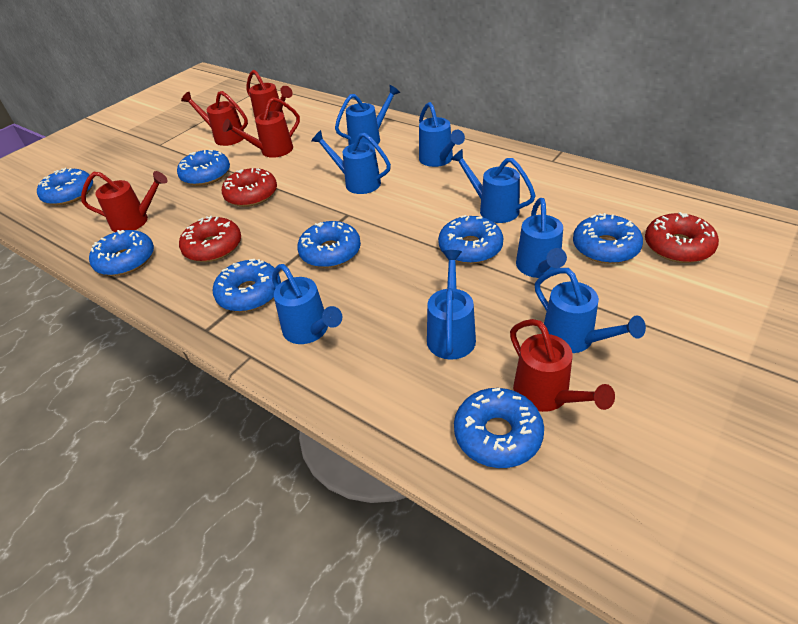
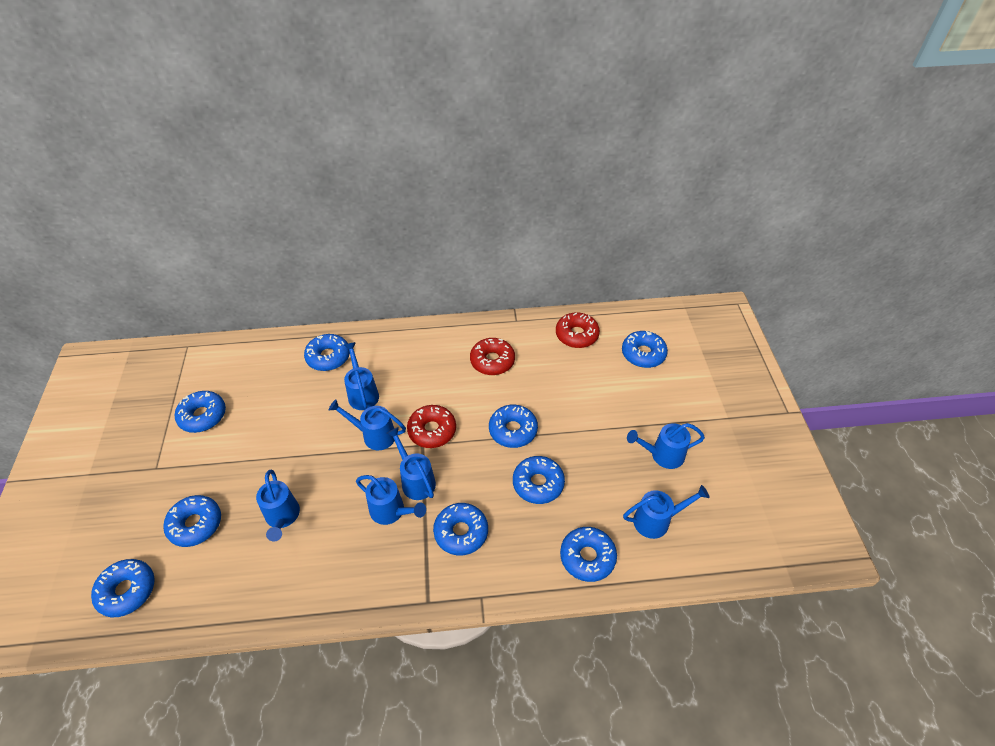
blue donut: 8 -> 9
blue watering can: 8 -> 7
red watering can: 5 -> 0

